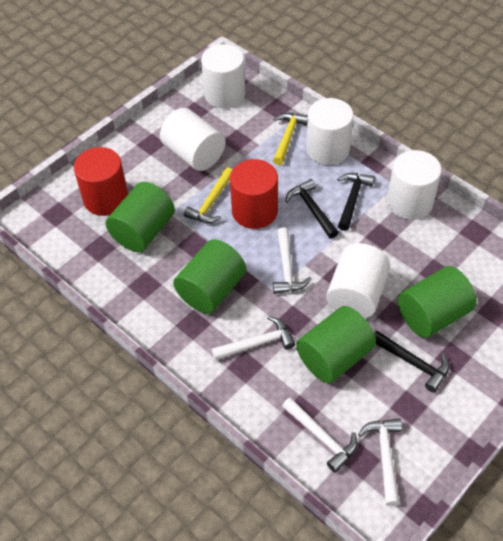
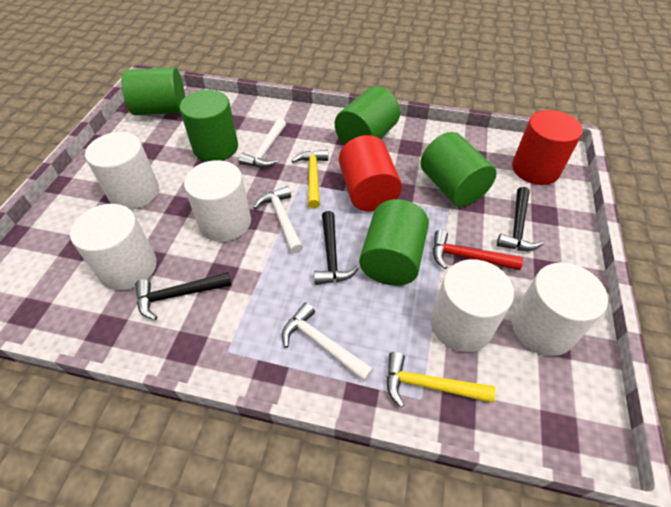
green cylinder: 4 -> 5
red hammer: 0 -> 1
white hammer: 4 -> 3

